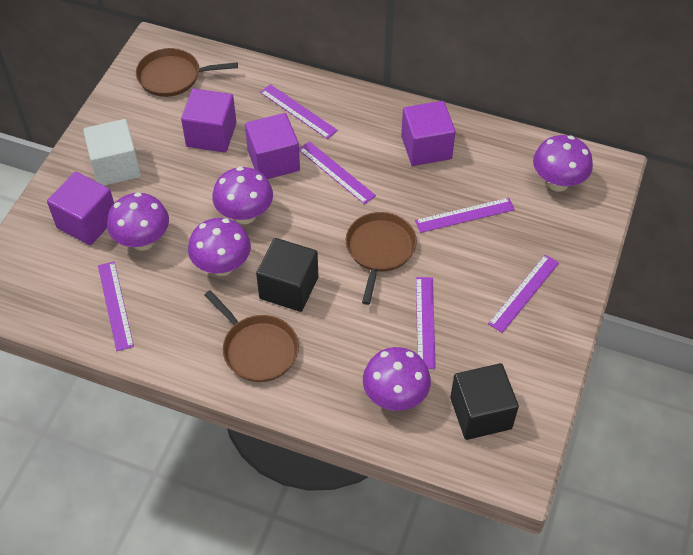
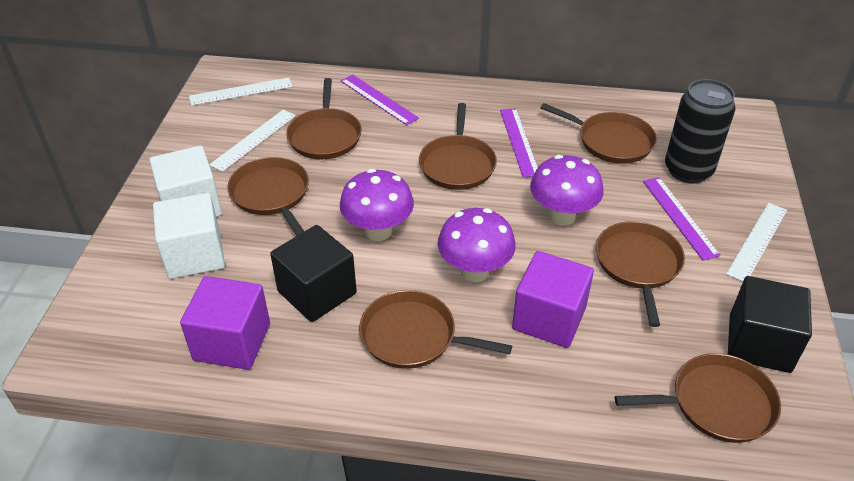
black can: 0 -> 1
brown pan: 3 -> 7
purple cube: 4 -> 2
purple mushroom: 5 -> 3
purple ruler: 6 -> 3
white cube: 1 -> 2
white ruler: 0 -> 3

